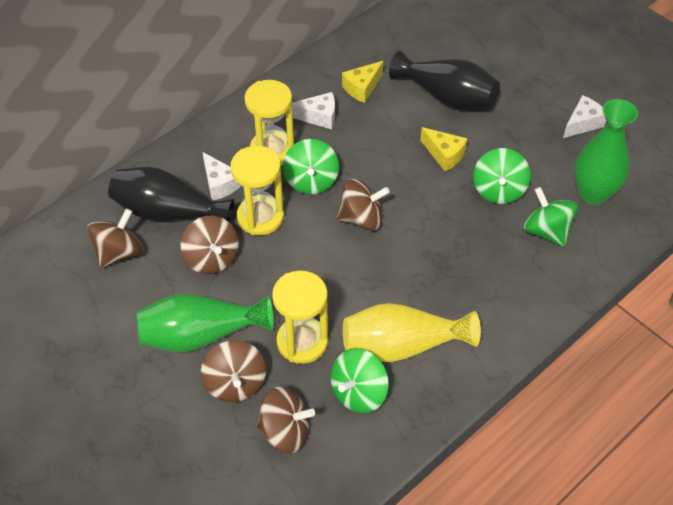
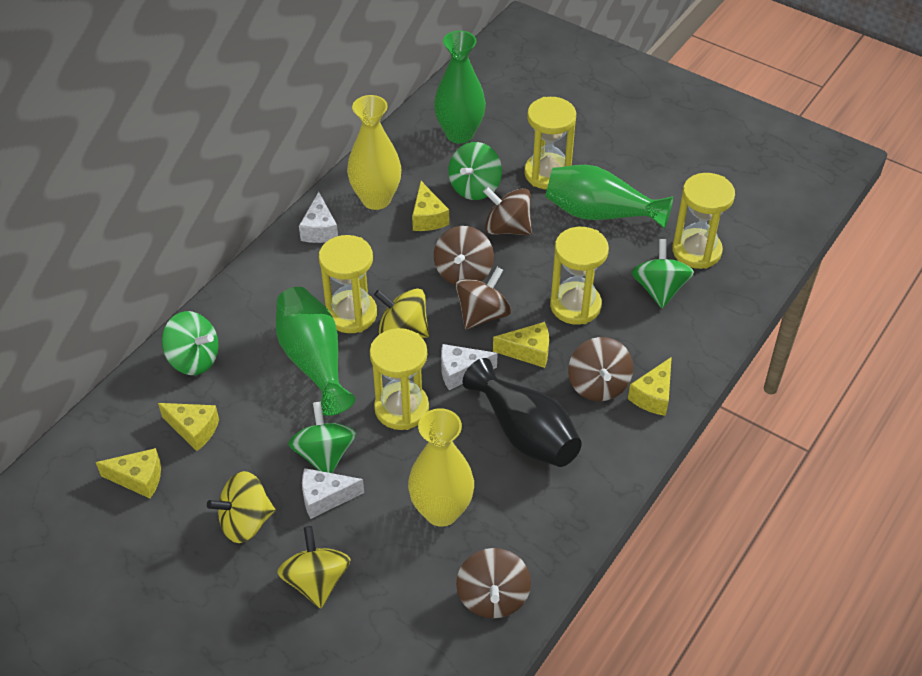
black vase: 2 -> 1
green vase: 2 -> 3
yellow cheese: 2 -> 5
yellow hourglass: 3 -> 5
yellow spinning top: 0 -> 3
yellow vase: 1 -> 2

